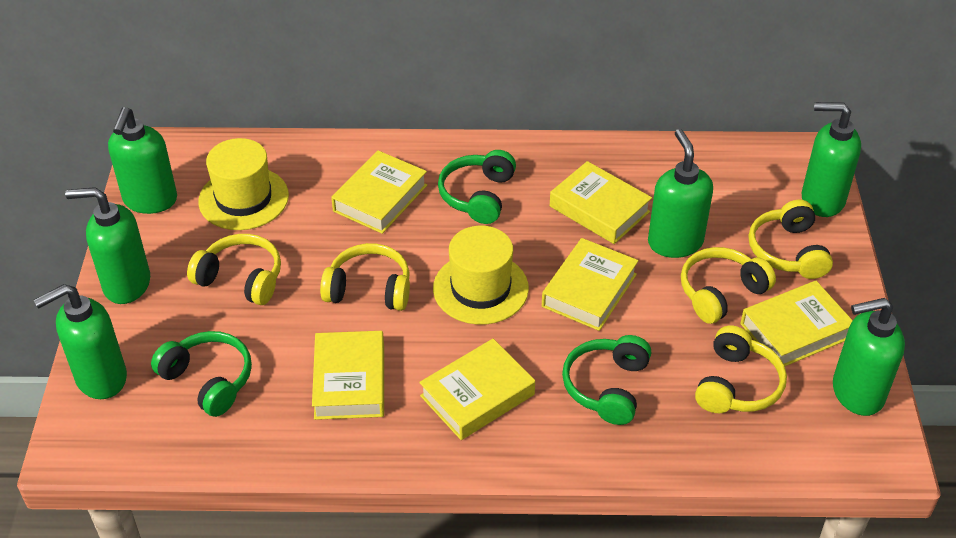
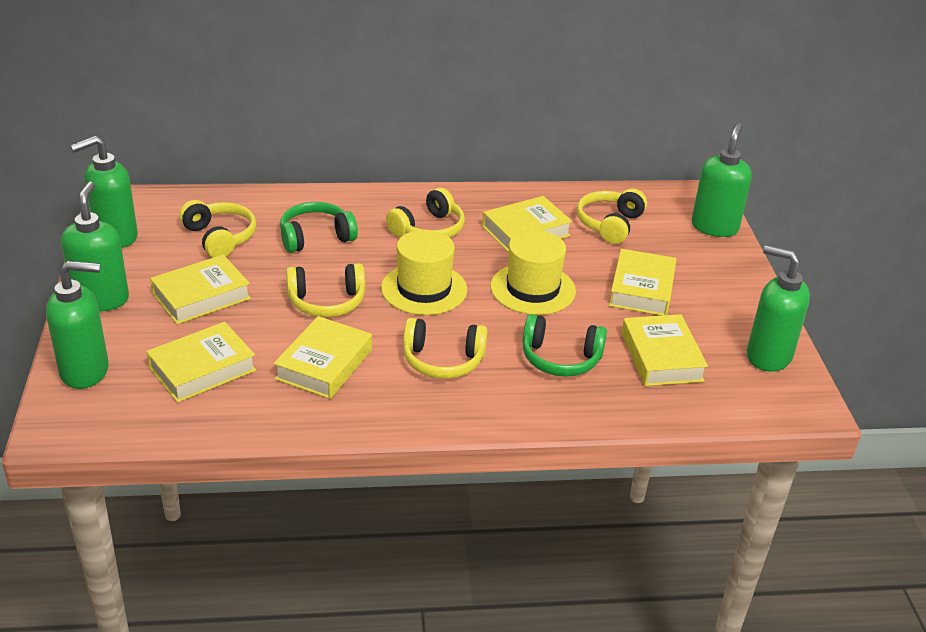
green headphones: 3 -> 2
green soap dispenser: 6 -> 5

